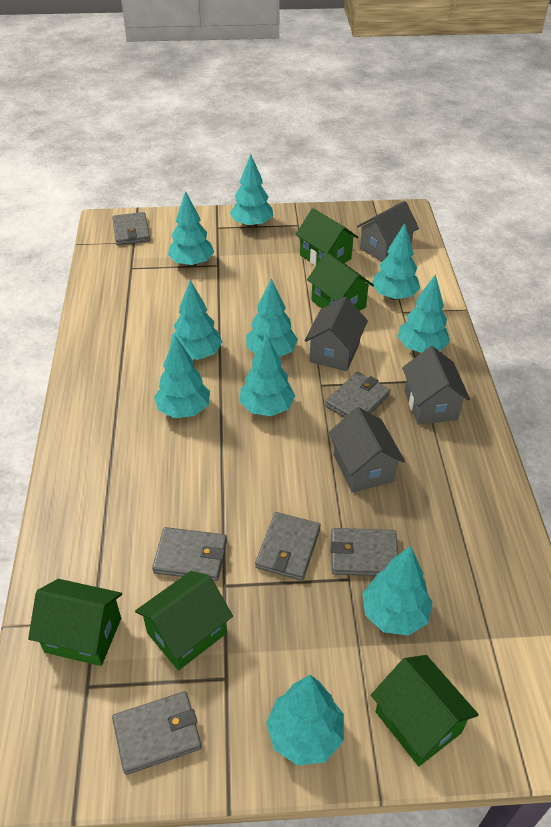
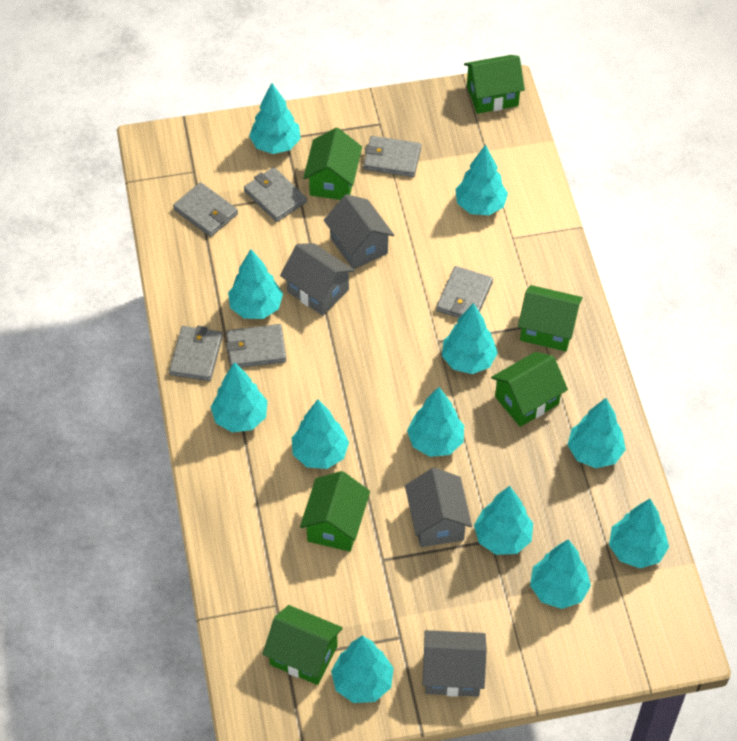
green house: 5 -> 6
turquoise tree: 10 -> 12

